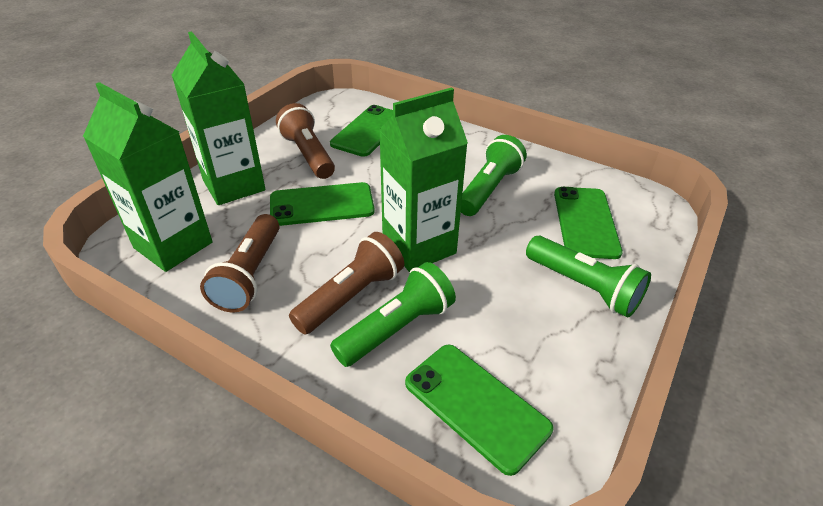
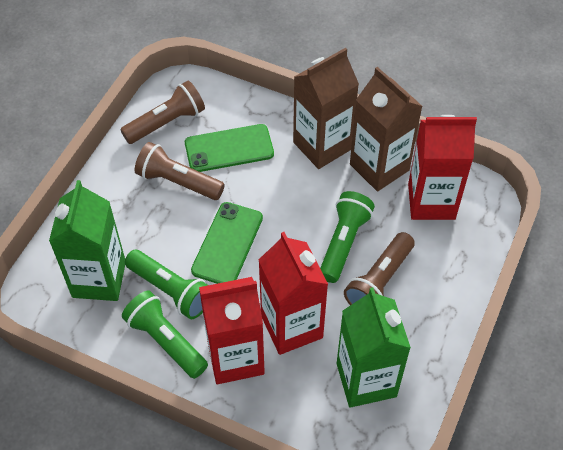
brown carton: 0 -> 2
green carton: 3 -> 2
green phone: 4 -> 2
red carton: 0 -> 3

